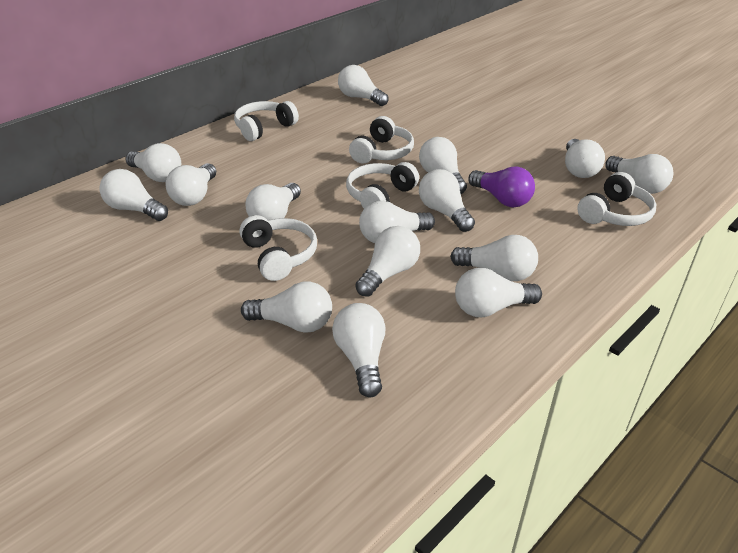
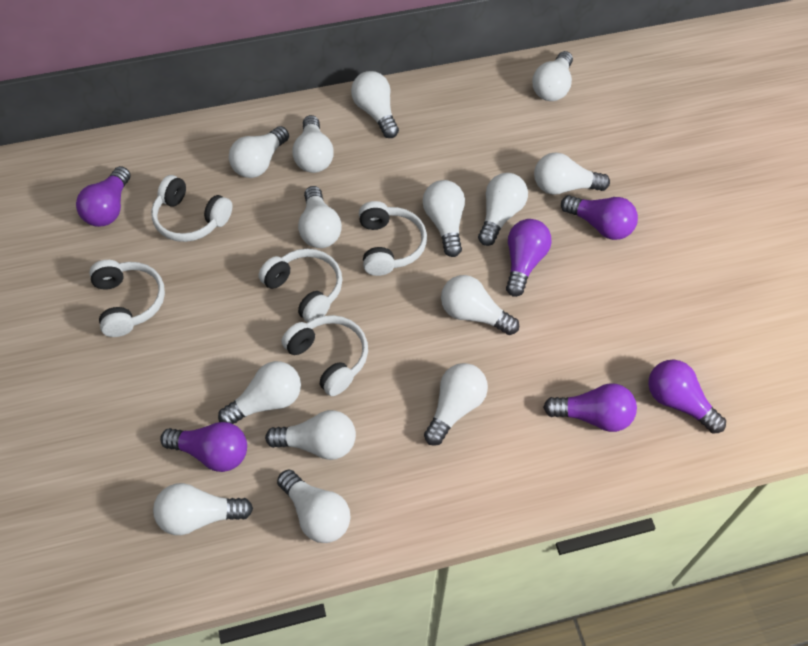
purple light bulb: 1 -> 6
white light bulb: 15 -> 14

